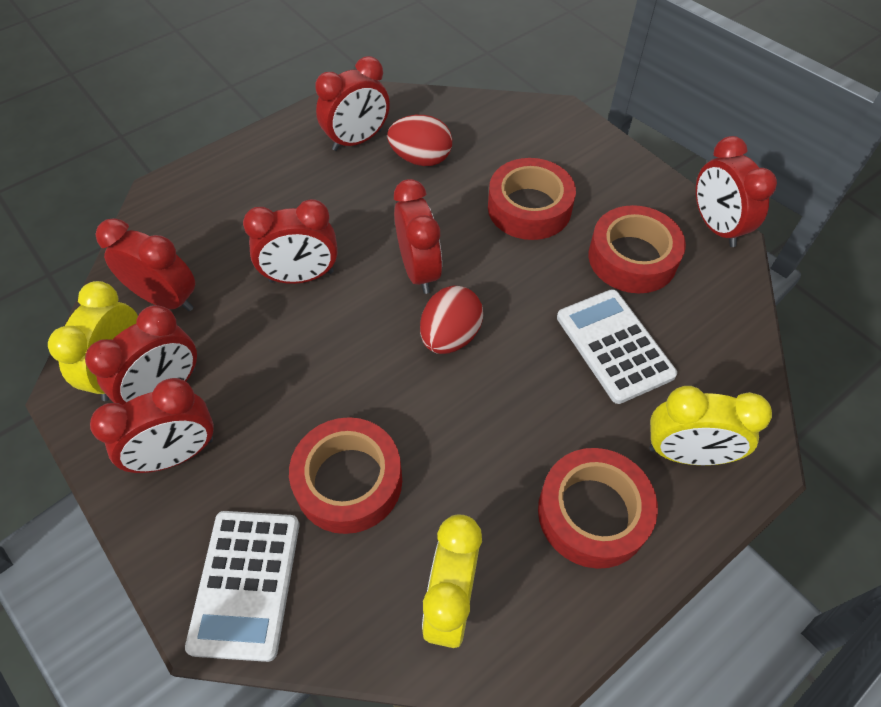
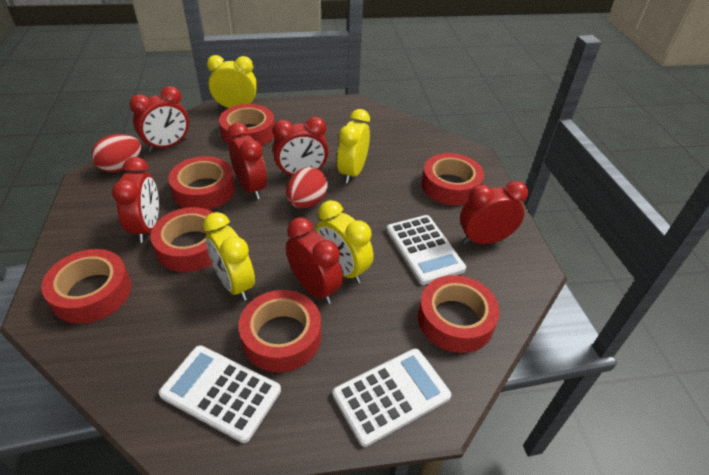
red clock: 7 -> 6
red tape: 4 -> 7
white calculator: 2 -> 3
yellow clock: 3 -> 4

